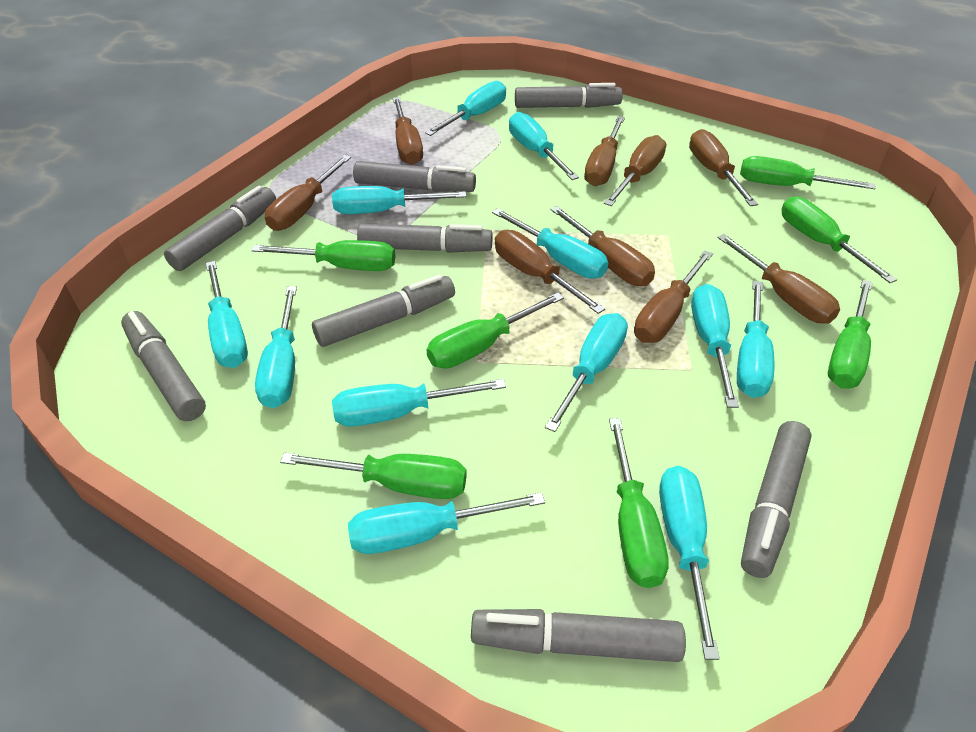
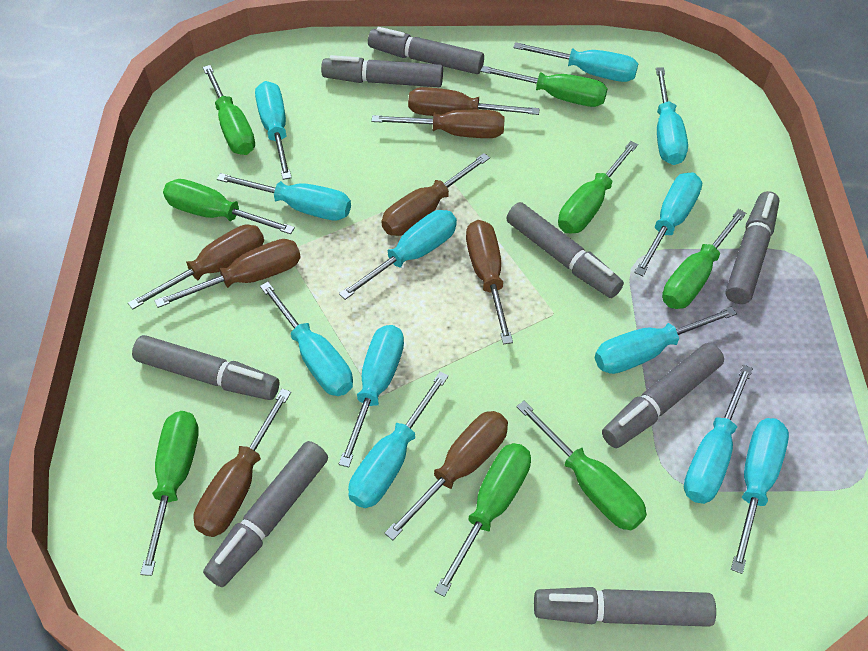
brown screwdriver: 9 -> 8
green screwdriver: 7 -> 8

